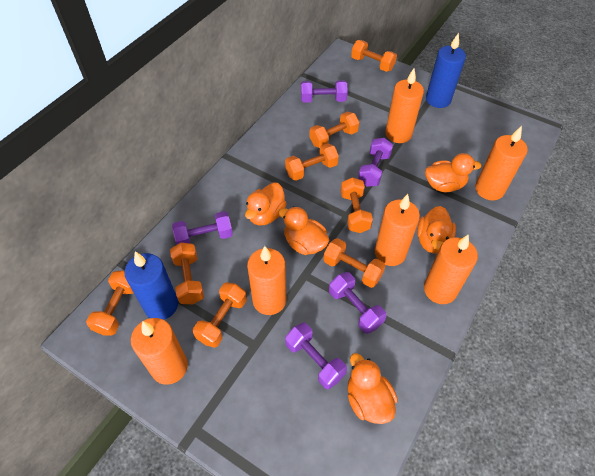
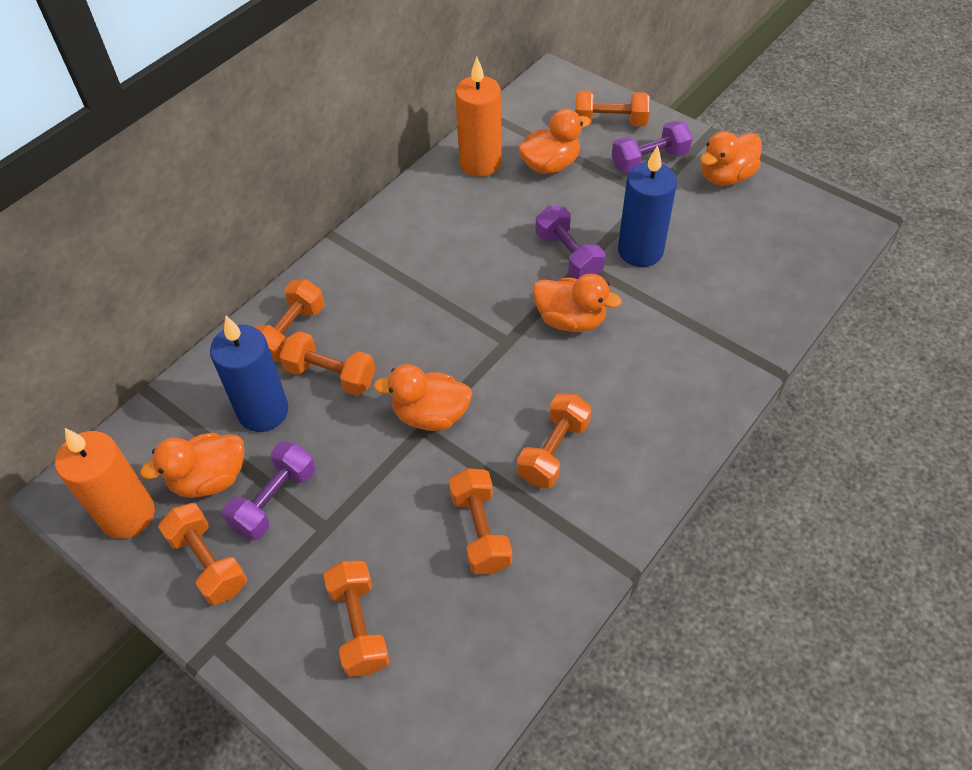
orange candle: 6 -> 2
orange dumbbell: 8 -> 7
purple dumbbell: 5 -> 3

